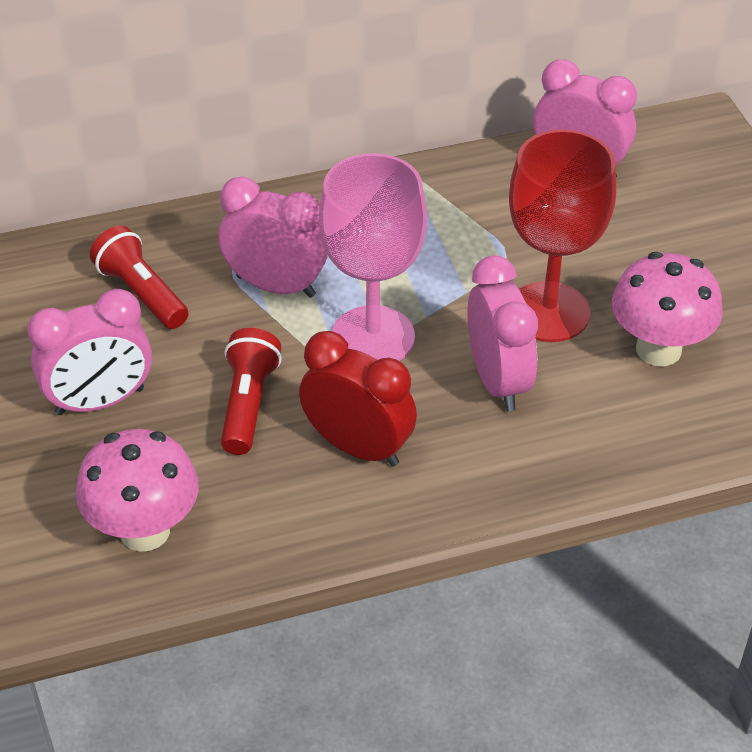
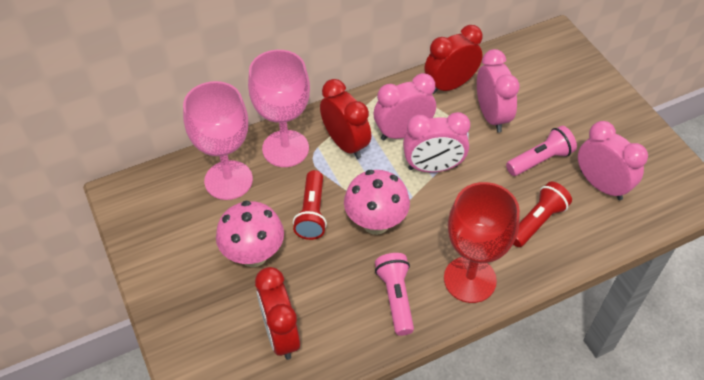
pink flashlight: 0 -> 2
pink goblet: 1 -> 2
red clock: 1 -> 3

